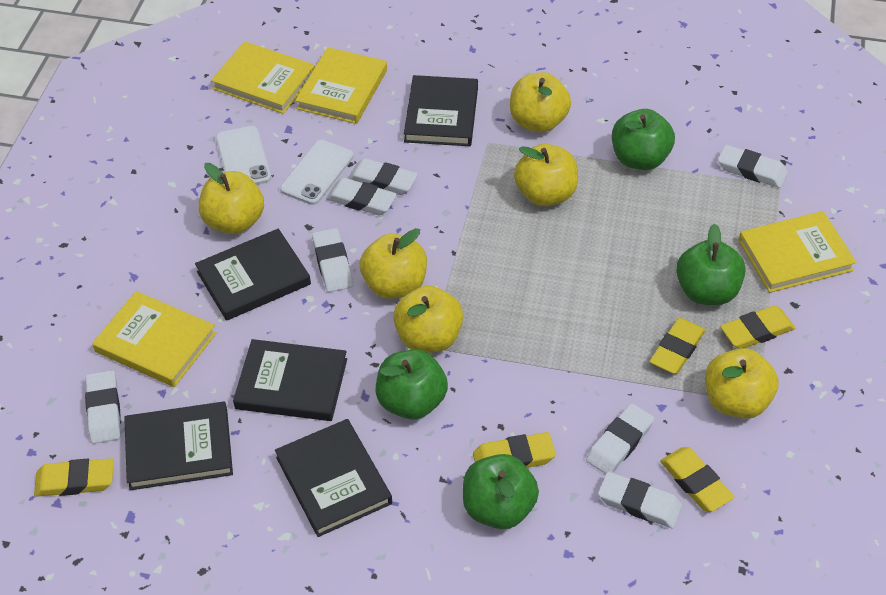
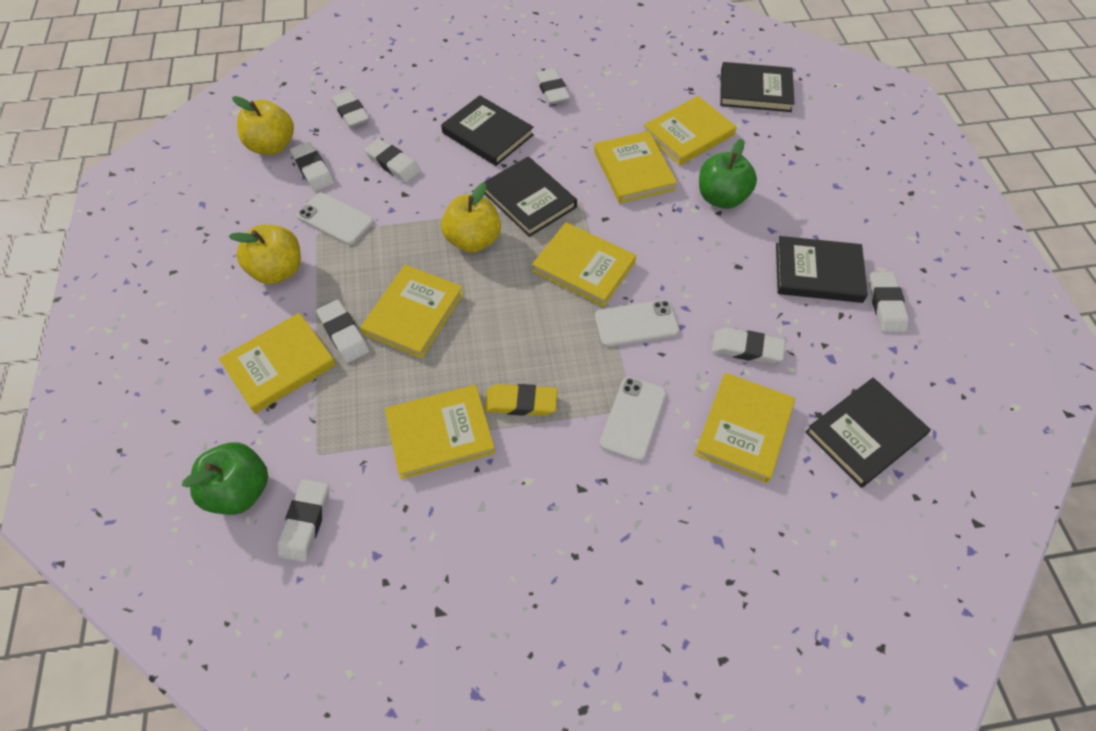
green apple: 4 -> 2
white eraser: 7 -> 8
white phone: 2 -> 3
yellow apple: 6 -> 3
yellow book: 4 -> 7
yellow eraser: 5 -> 1

